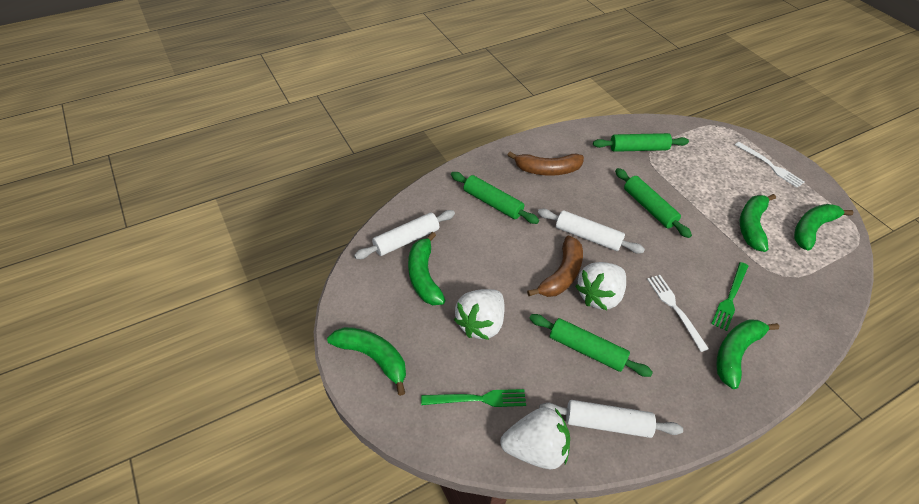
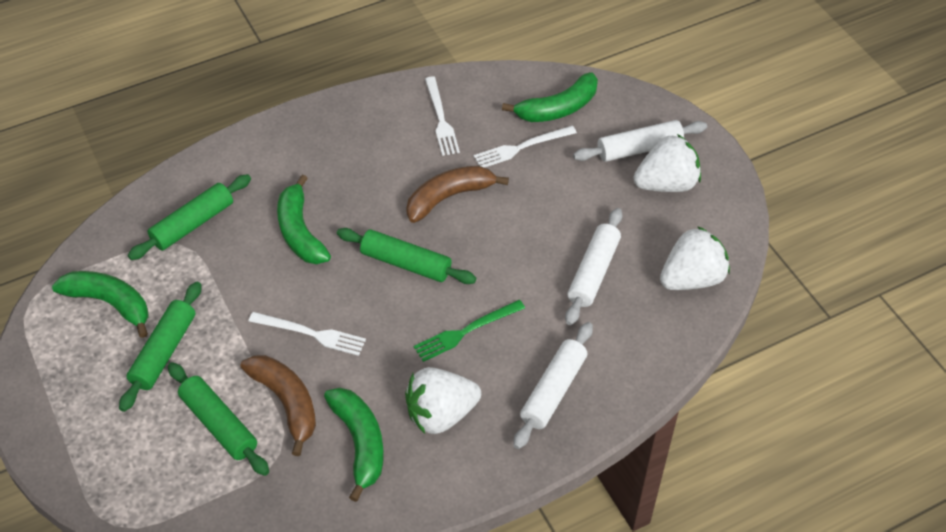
green banana: 5 -> 4
green fork: 2 -> 1
white fork: 2 -> 3

